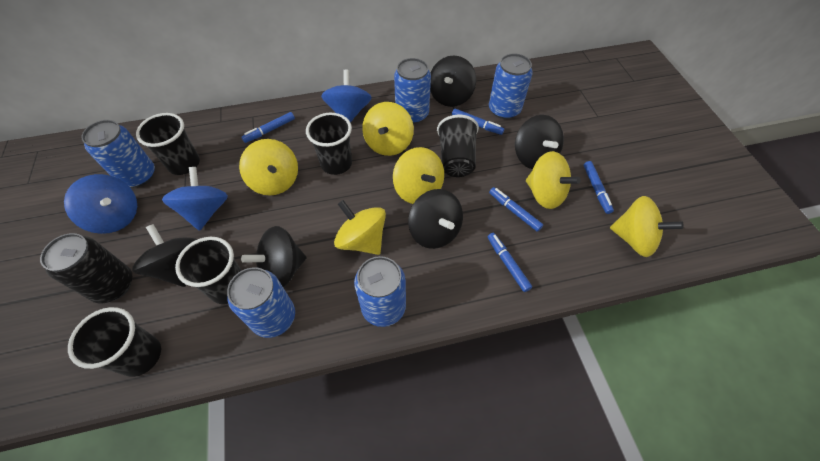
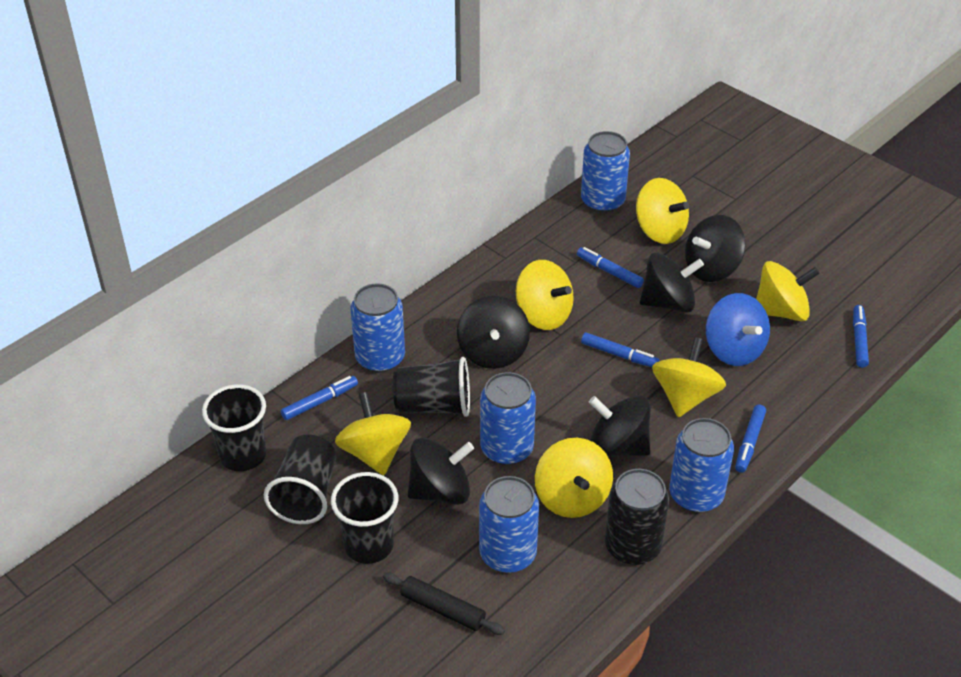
black cup: 5 -> 4
black rolling pin: 0 -> 1
blue spinning top: 3 -> 1

